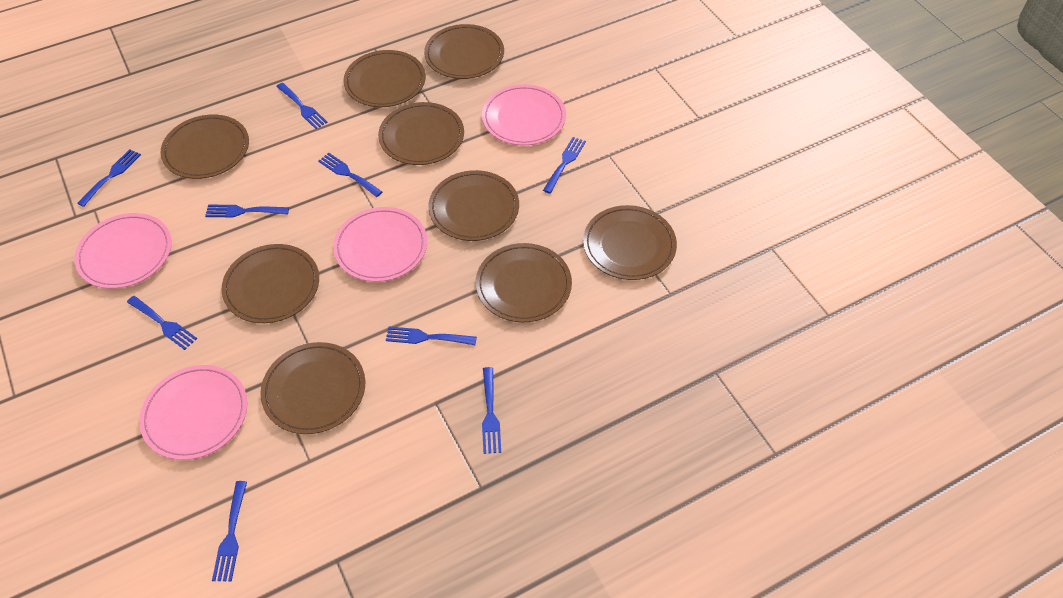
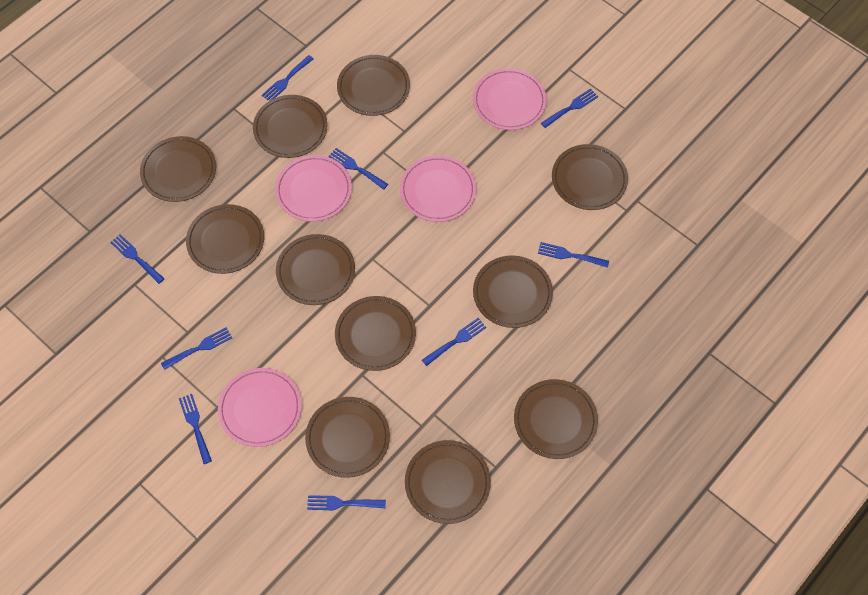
brown plate: 9 -> 11

